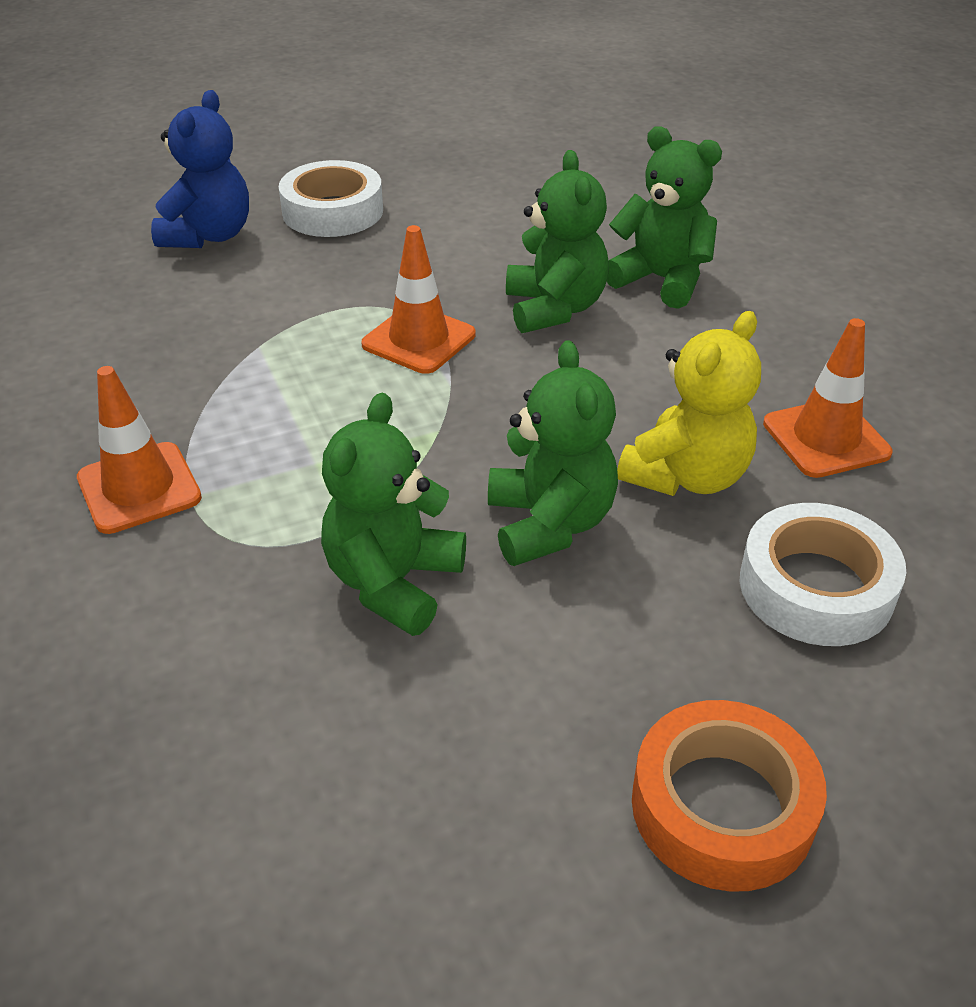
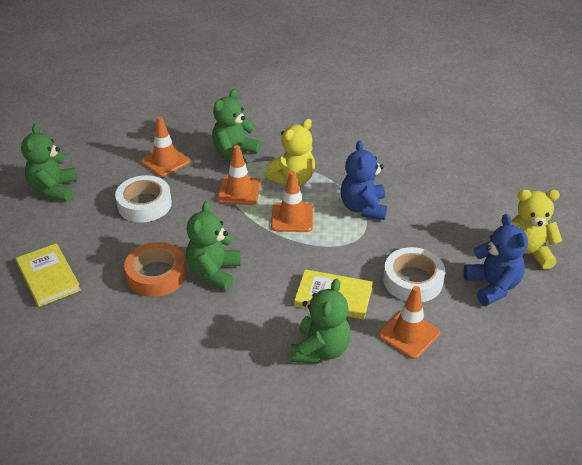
blue teddy bear: 1 -> 2
orange traffic cone: 3 -> 4
yellow book: 0 -> 2
yellow teddy bear: 1 -> 2

